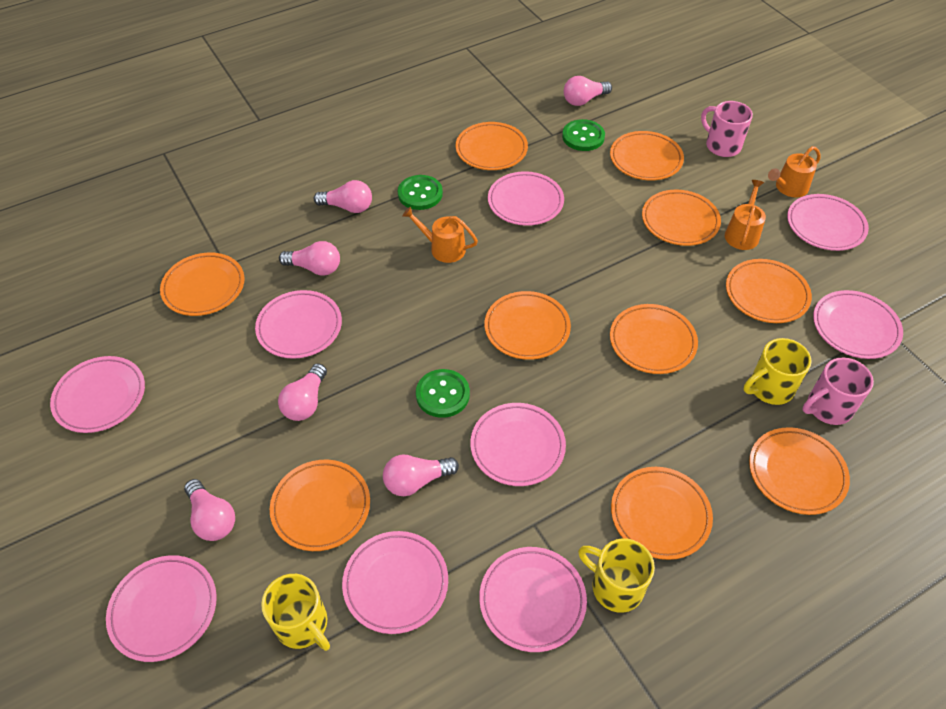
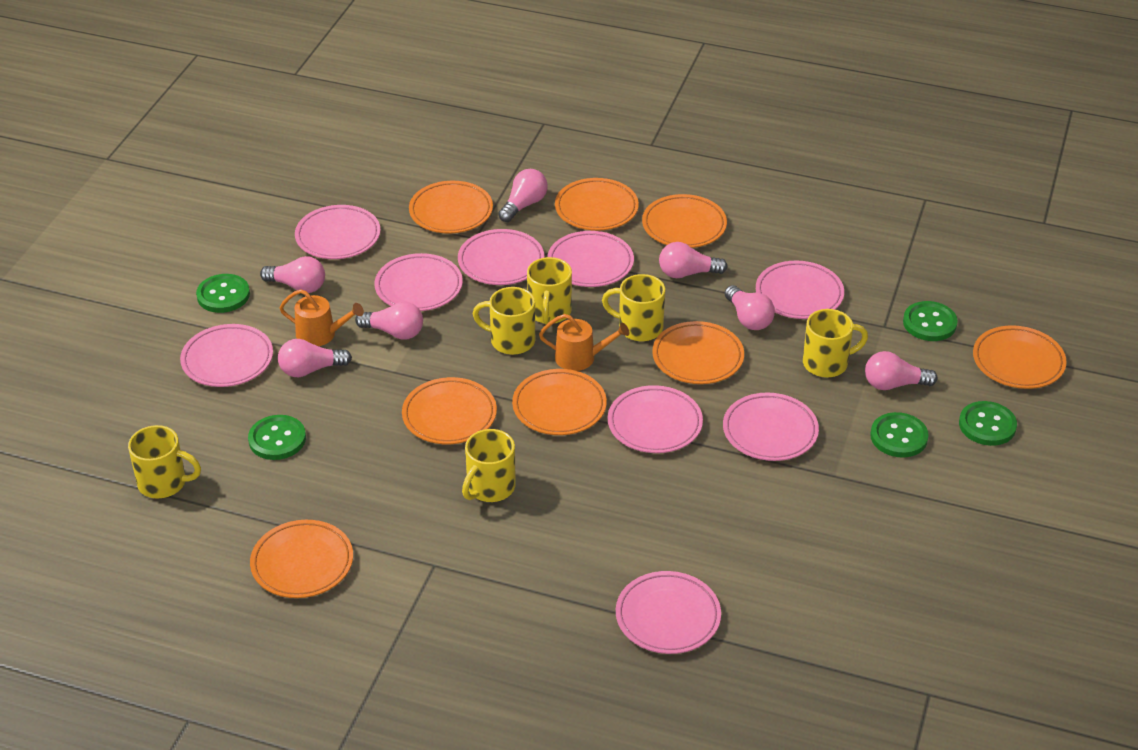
green button: 3 -> 5
orange plate: 10 -> 8
orange watering can: 3 -> 2
pink light bulb: 6 -> 7
pink mug: 2 -> 0
yellow mug: 3 -> 6

